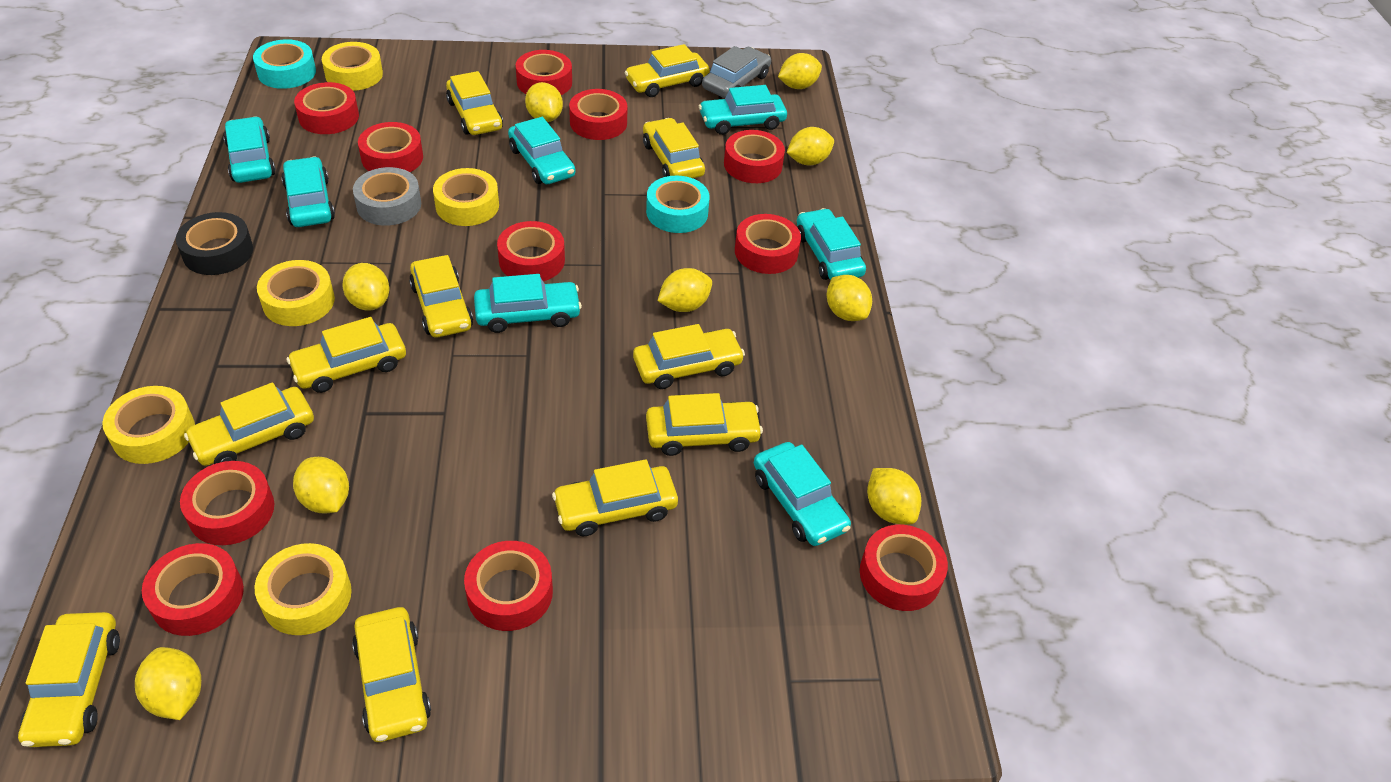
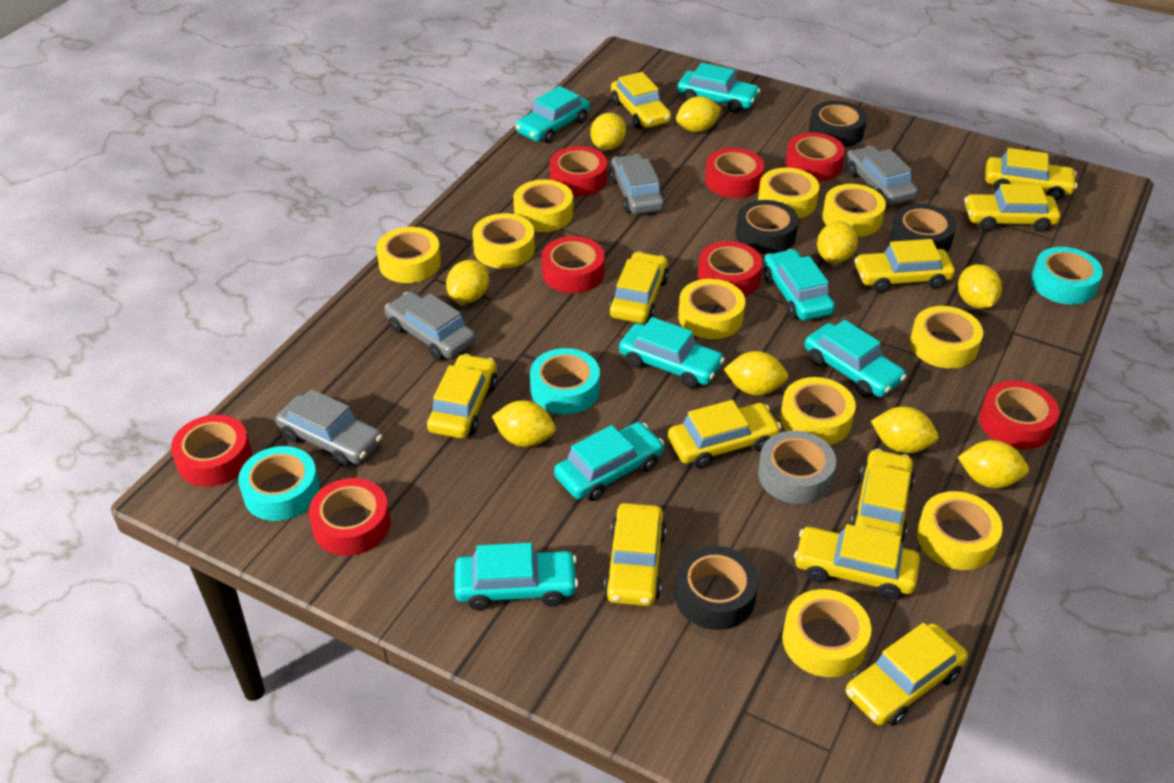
black tape: 1 -> 4
grey car: 1 -> 4
red tape: 11 -> 8
turquoise tape: 2 -> 3
yellow tape: 5 -> 10

